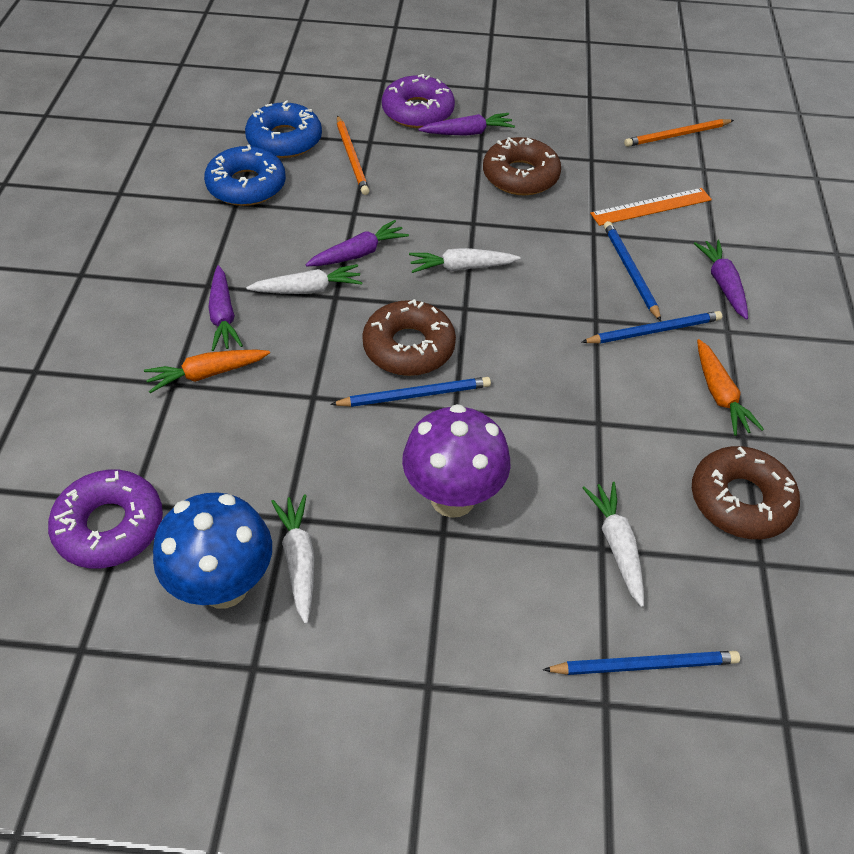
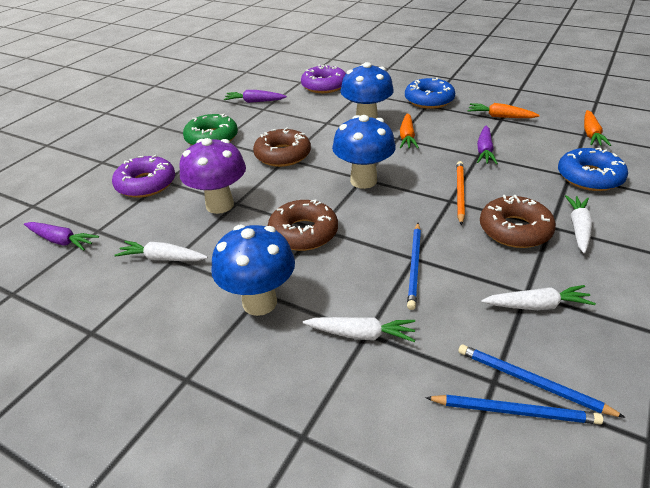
blue mushroom: 1 -> 3
blue pencil: 4 -> 3
green donut: 0 -> 1
orange carrot: 2 -> 3
orange pencil: 2 -> 1
orange ruler: 1 -> 0
purple carrot: 4 -> 3

